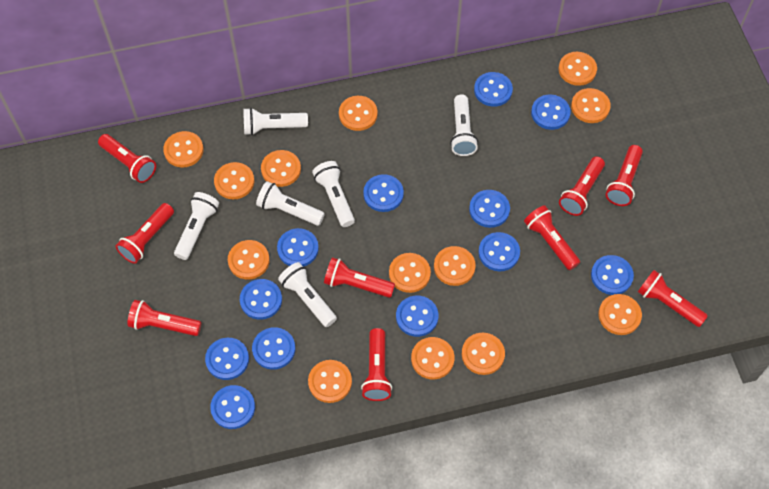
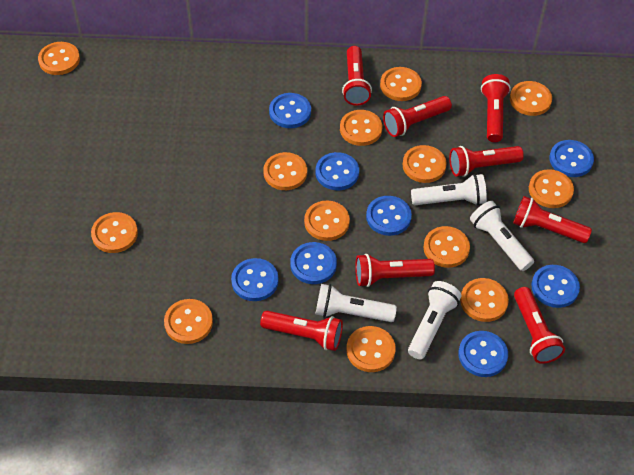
blue button: 12 -> 8
red flashlight: 9 -> 8
white flashlight: 6 -> 4

